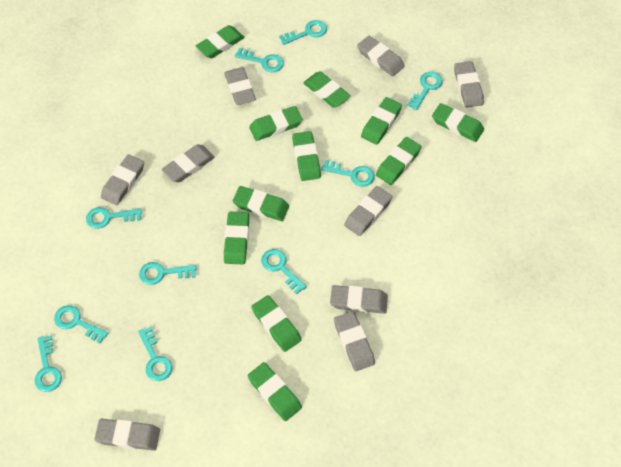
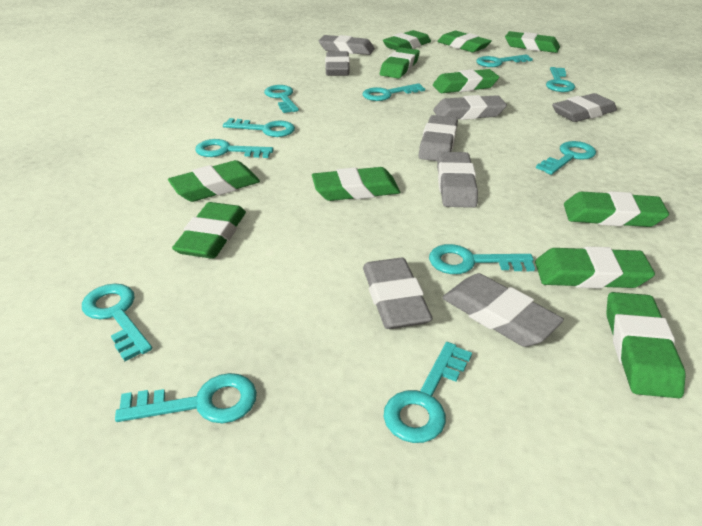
grey eraser: 9 -> 8
turquoise key: 10 -> 11

